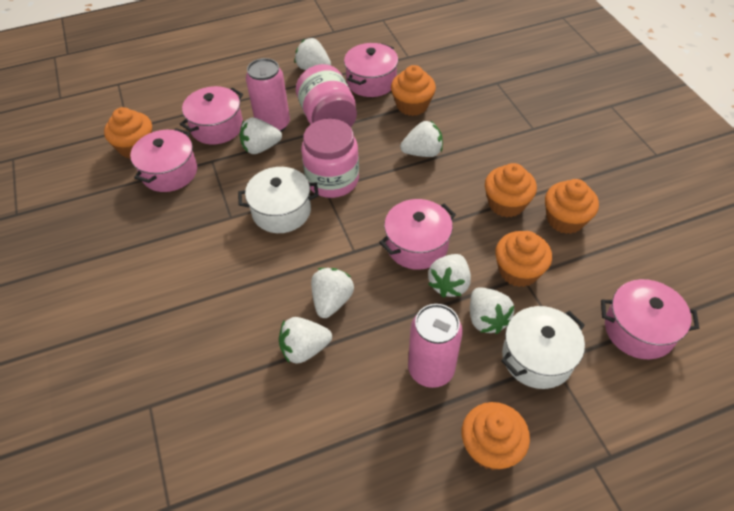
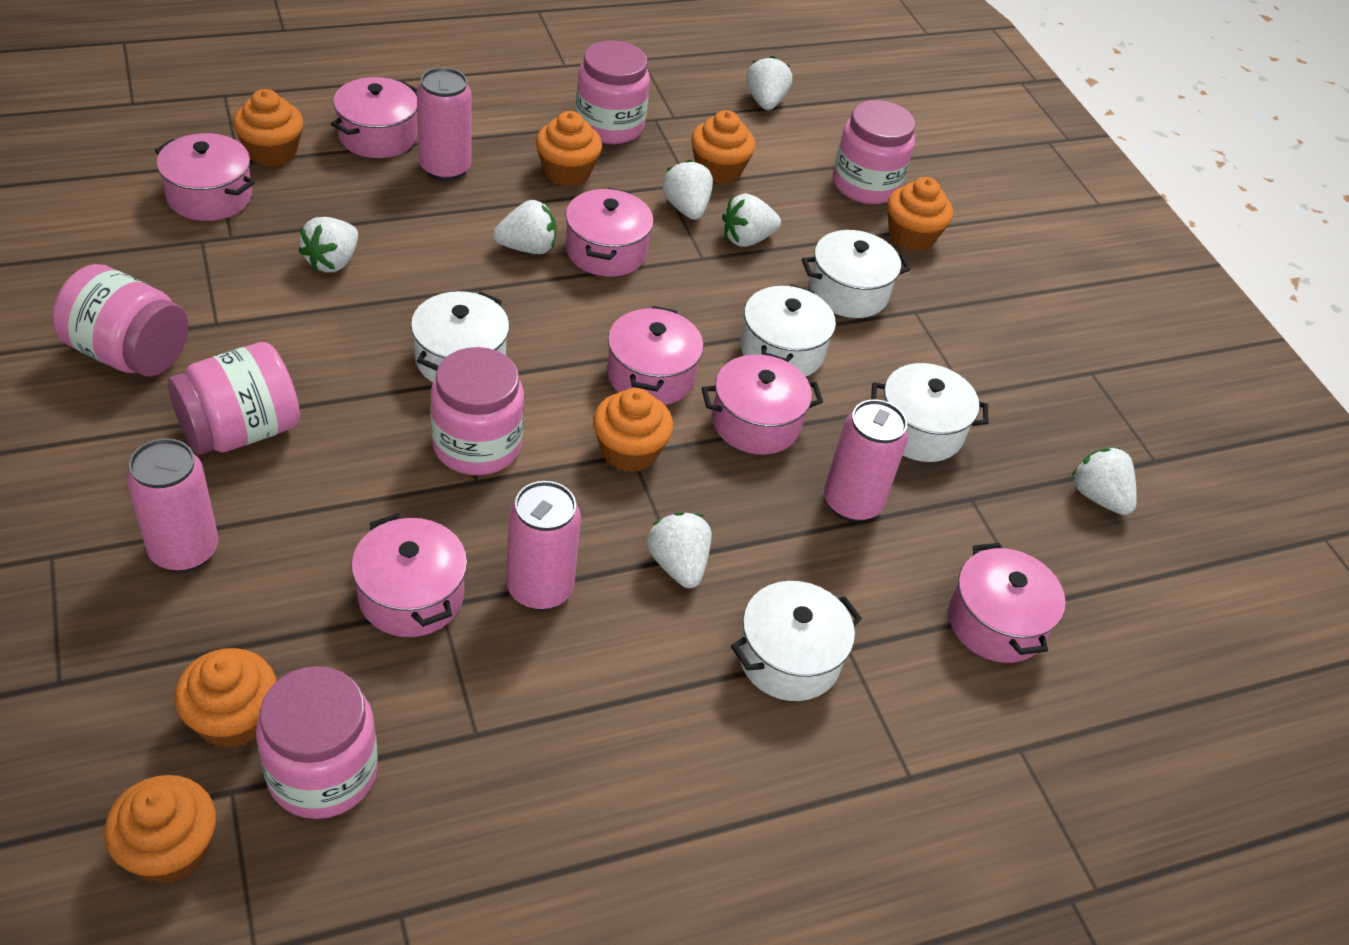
orange cupcake: 6 -> 7
pink can: 2 -> 4
pink jar: 2 -> 6
pink pot: 5 -> 7
white pot: 2 -> 5

